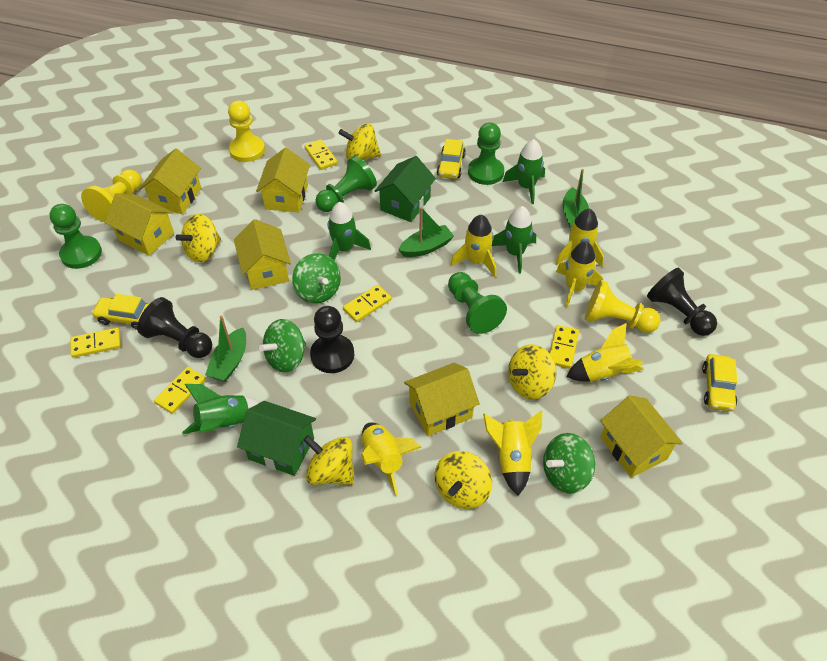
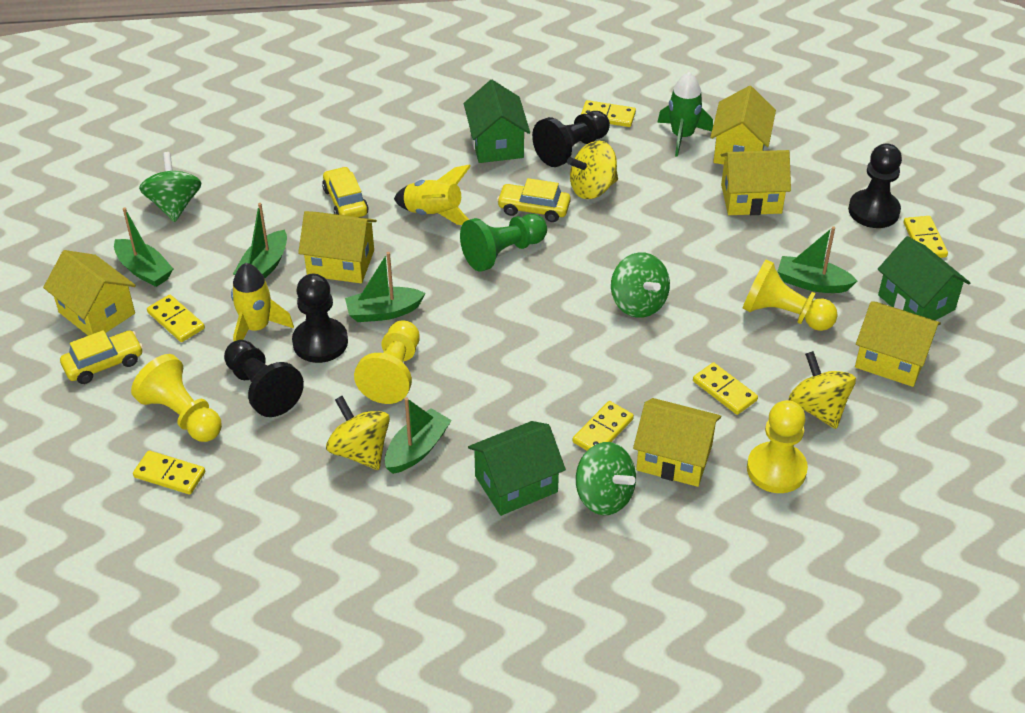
black pawn: 3 -> 4
green boat: 3 -> 5
green house: 2 -> 3
green pawn: 4 -> 1
green rocket: 4 -> 1
yellow domino: 5 -> 6
yellow pawn: 3 -> 4
yellow rocket: 6 -> 2
yellow spinning top: 5 -> 3

